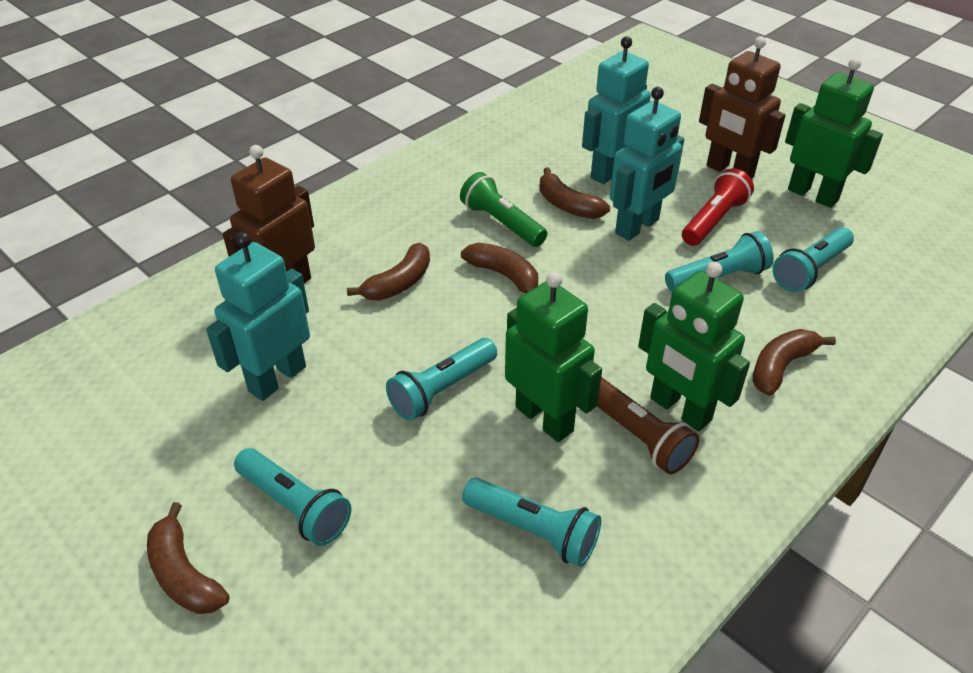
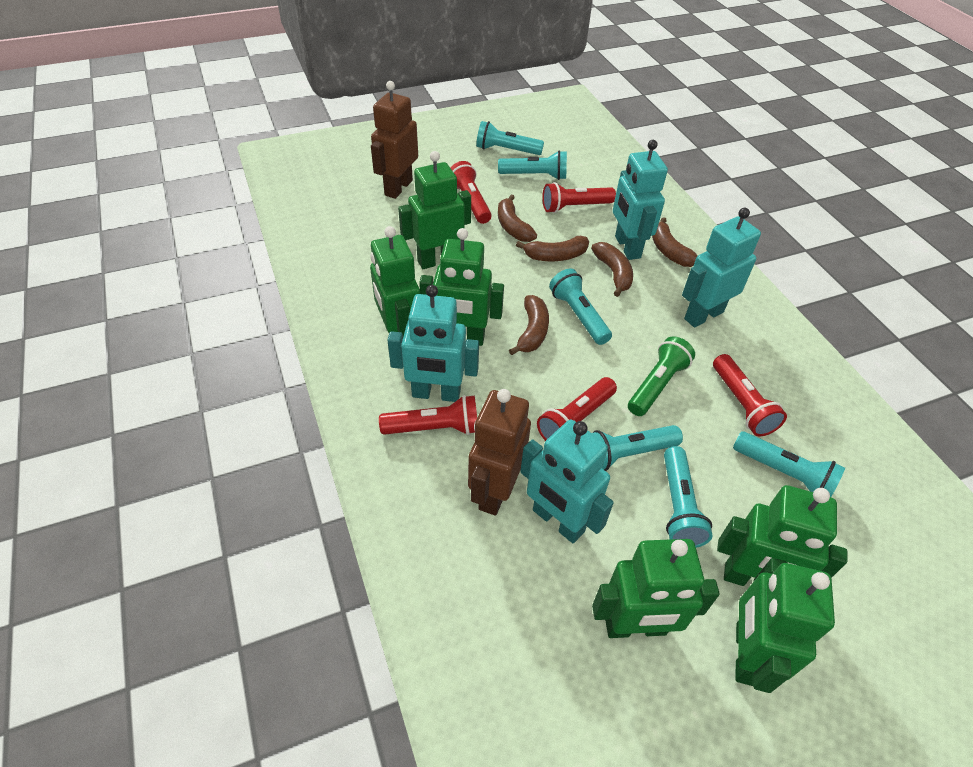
brown flashlight: 1 -> 0
green robot: 3 -> 6
red flashlight: 1 -> 5
turquoise flashlight: 5 -> 6
turquoise robot: 3 -> 4

